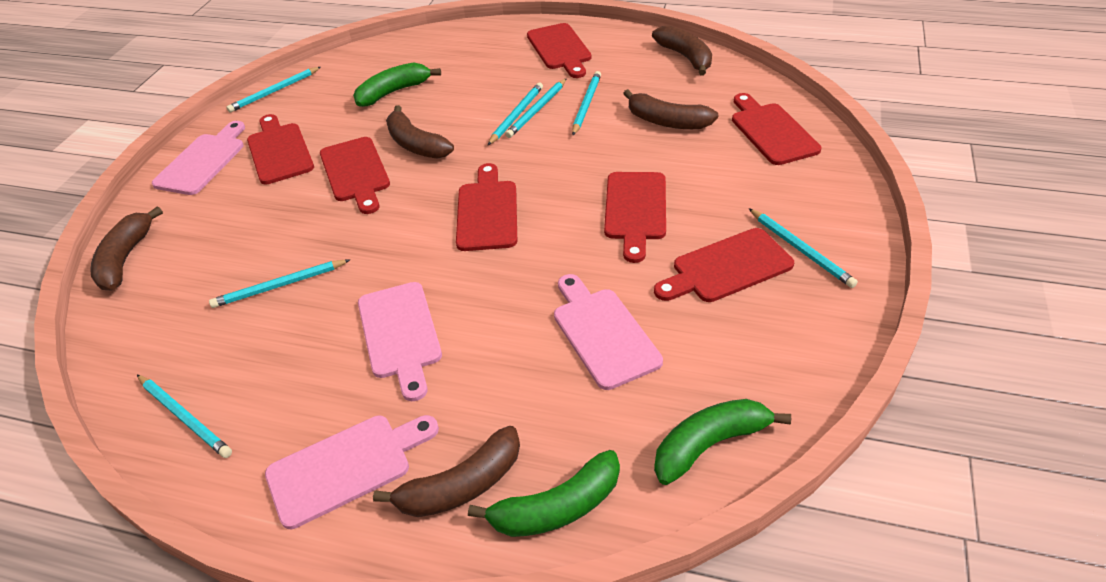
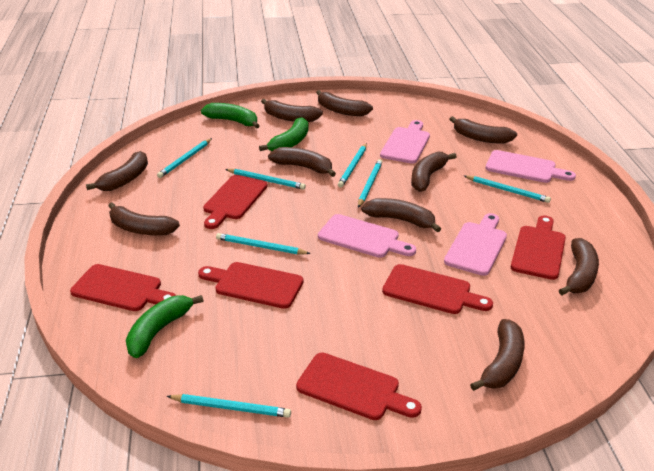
brown banana: 5 -> 10
red cutting board: 7 -> 6

